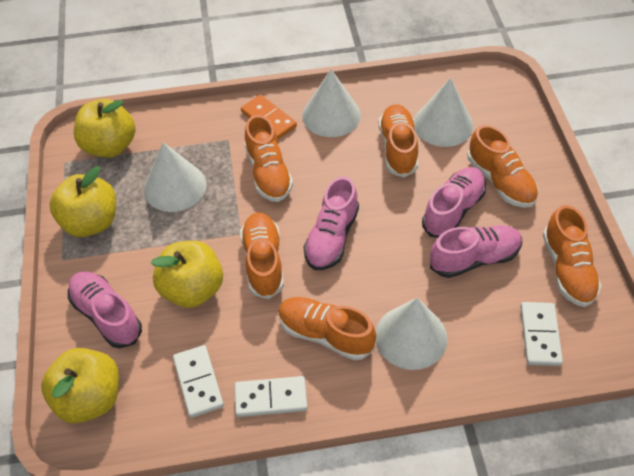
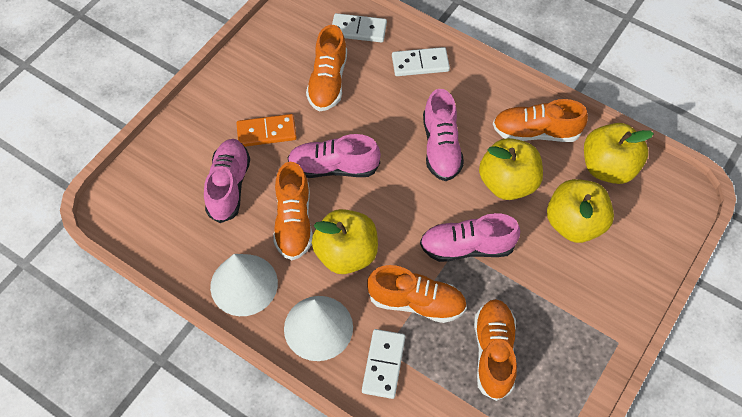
orange shoe: 6 -> 5
white cone: 4 -> 2

